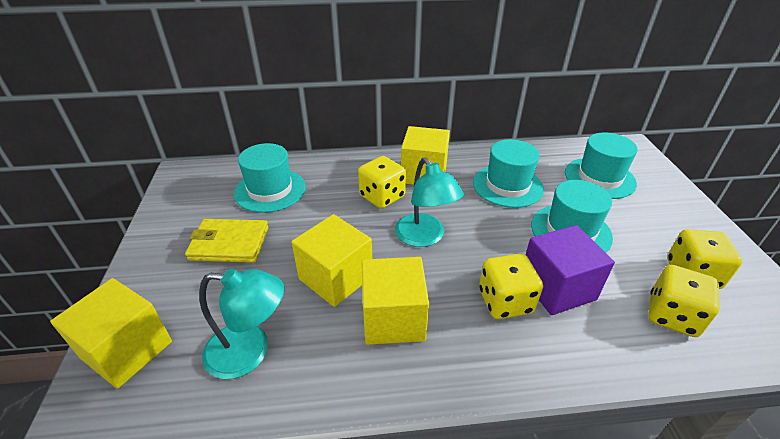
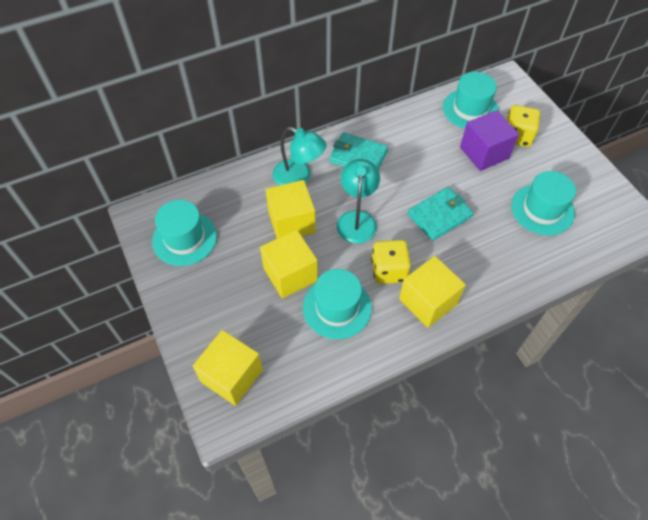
turquoise wallet: 0 -> 2
yellow dice: 4 -> 2
yellow wallet: 1 -> 0

